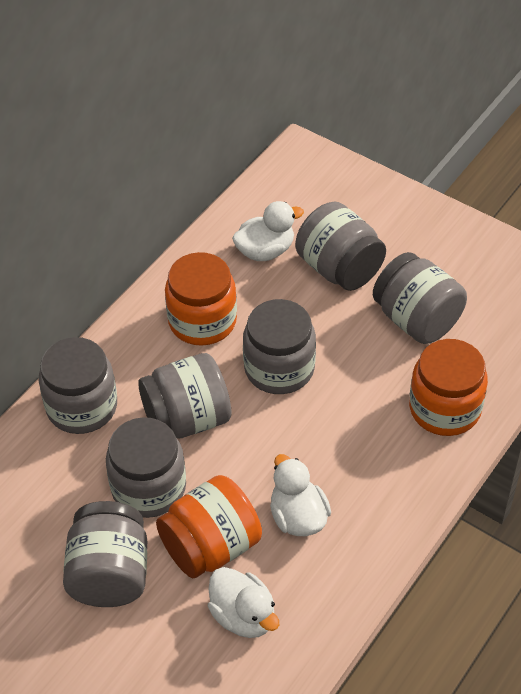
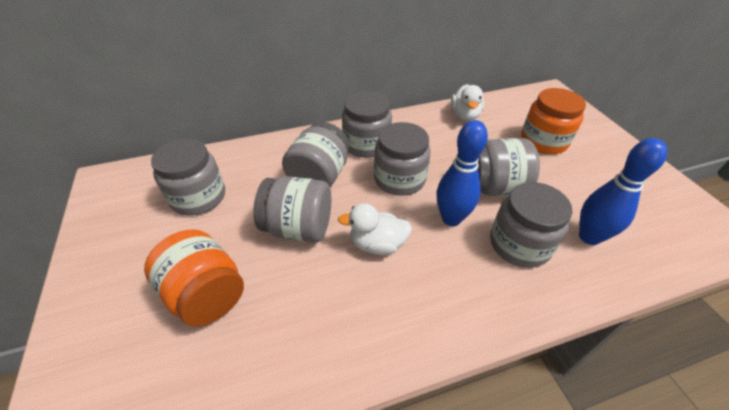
blue bowling pin: 0 -> 2
orange jar: 3 -> 2
white duck: 3 -> 2

